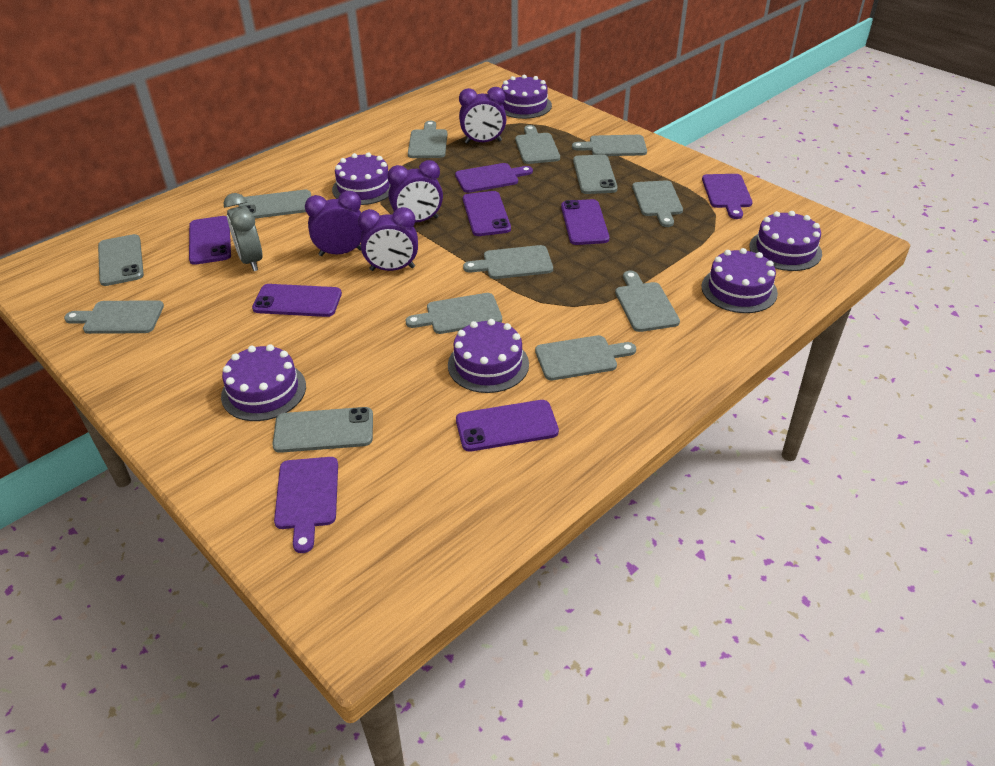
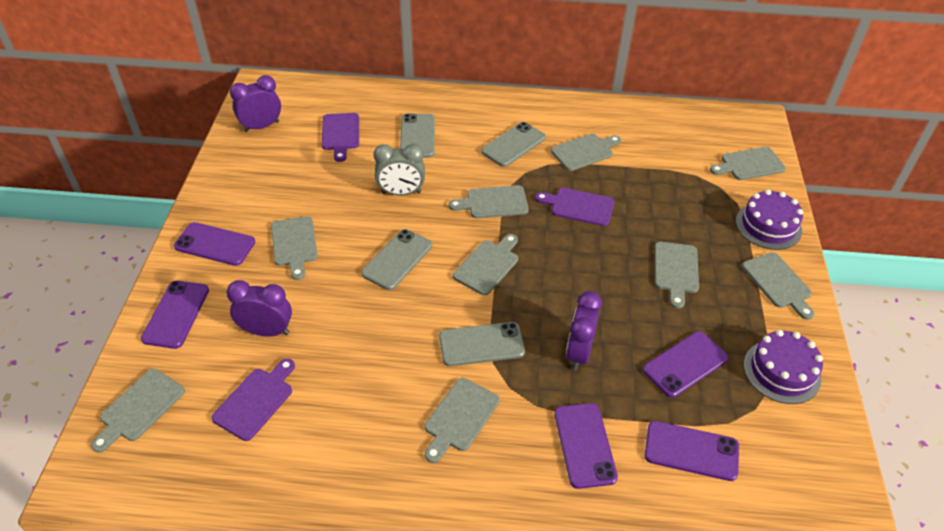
purple cake: 6 -> 2
purple clock: 4 -> 3

